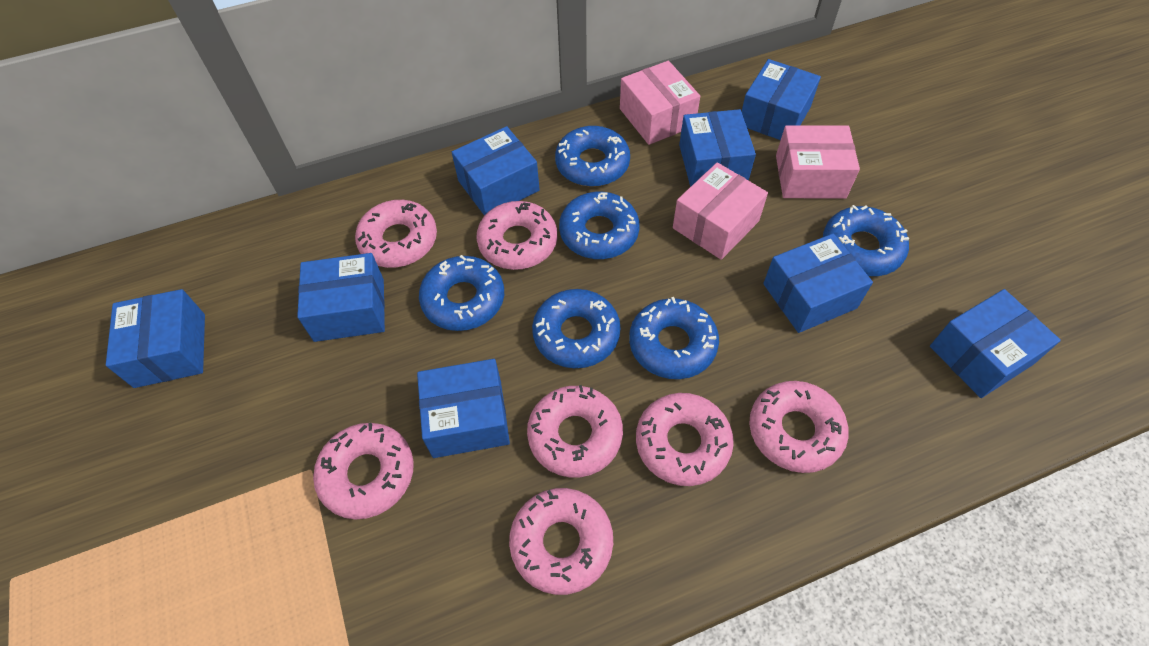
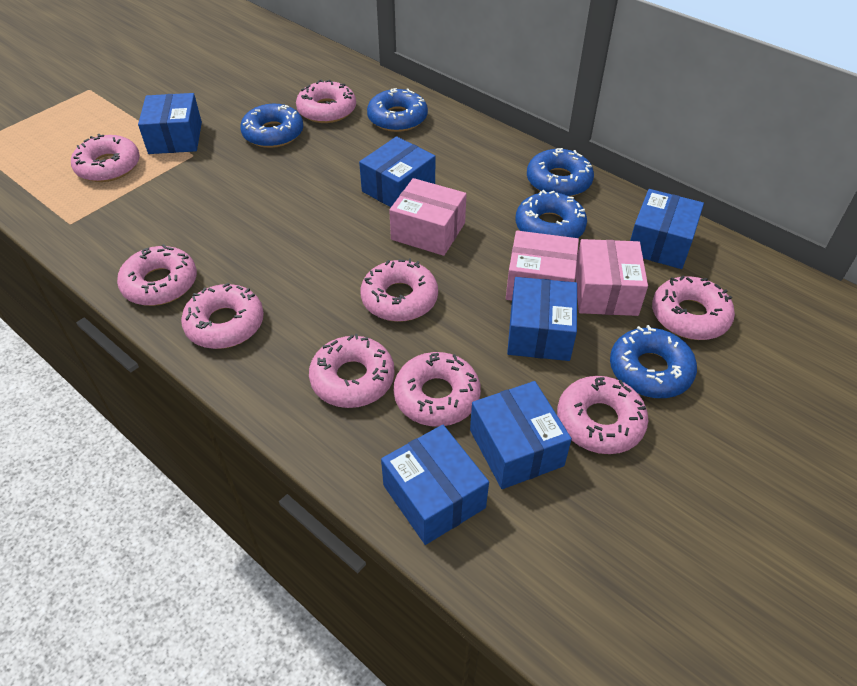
blue box: 8 -> 6
blue donut: 6 -> 5
pink donut: 7 -> 9

